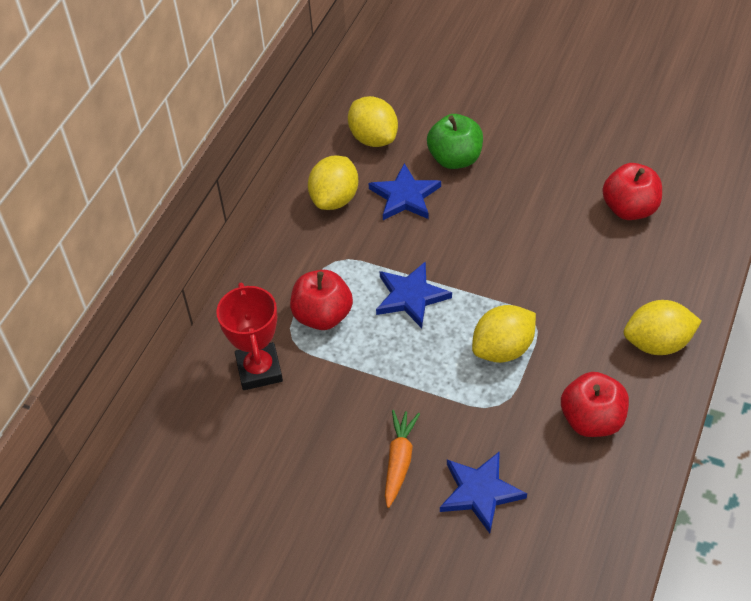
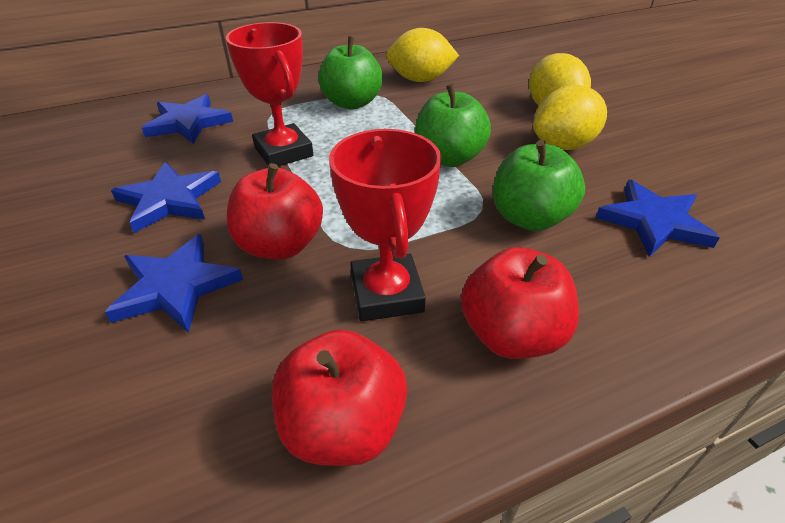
blue star: 3 -> 4
green apple: 1 -> 3
orange carrot: 1 -> 0
red trophy: 1 -> 2
yellow lemon: 4 -> 3

